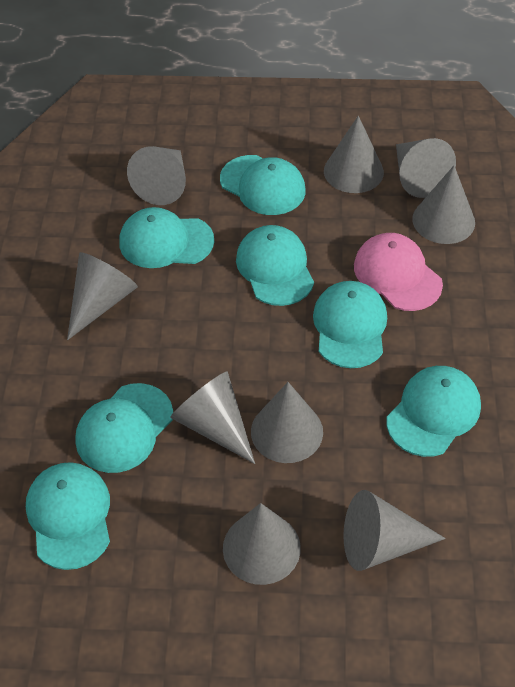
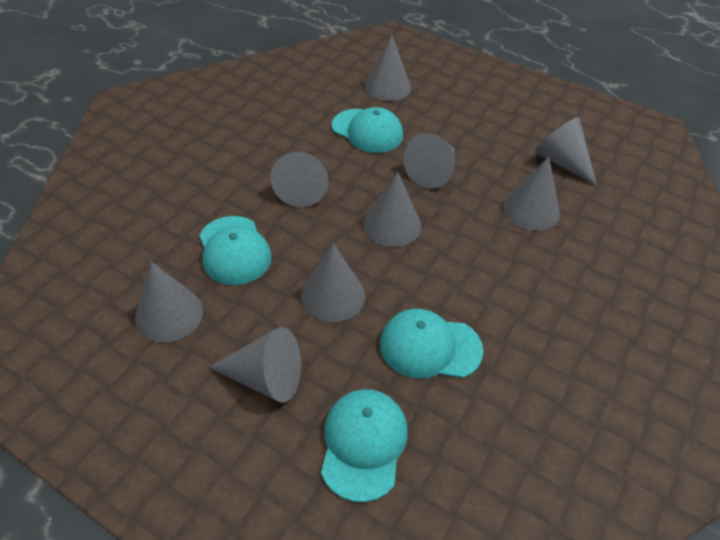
pink cap: 1 -> 0
turquoise cap: 7 -> 4

